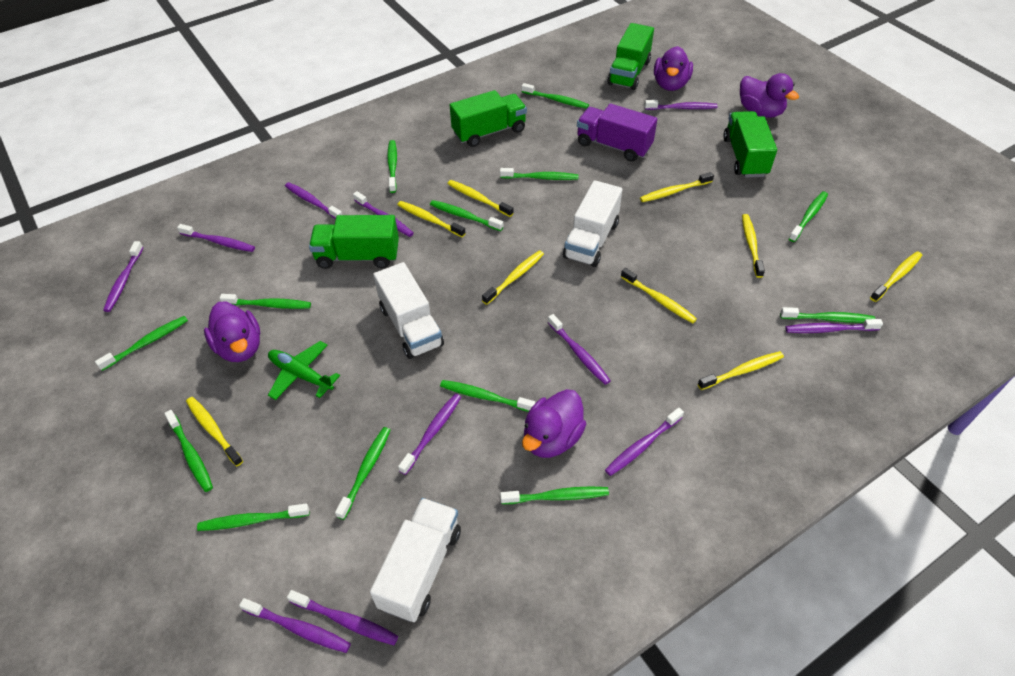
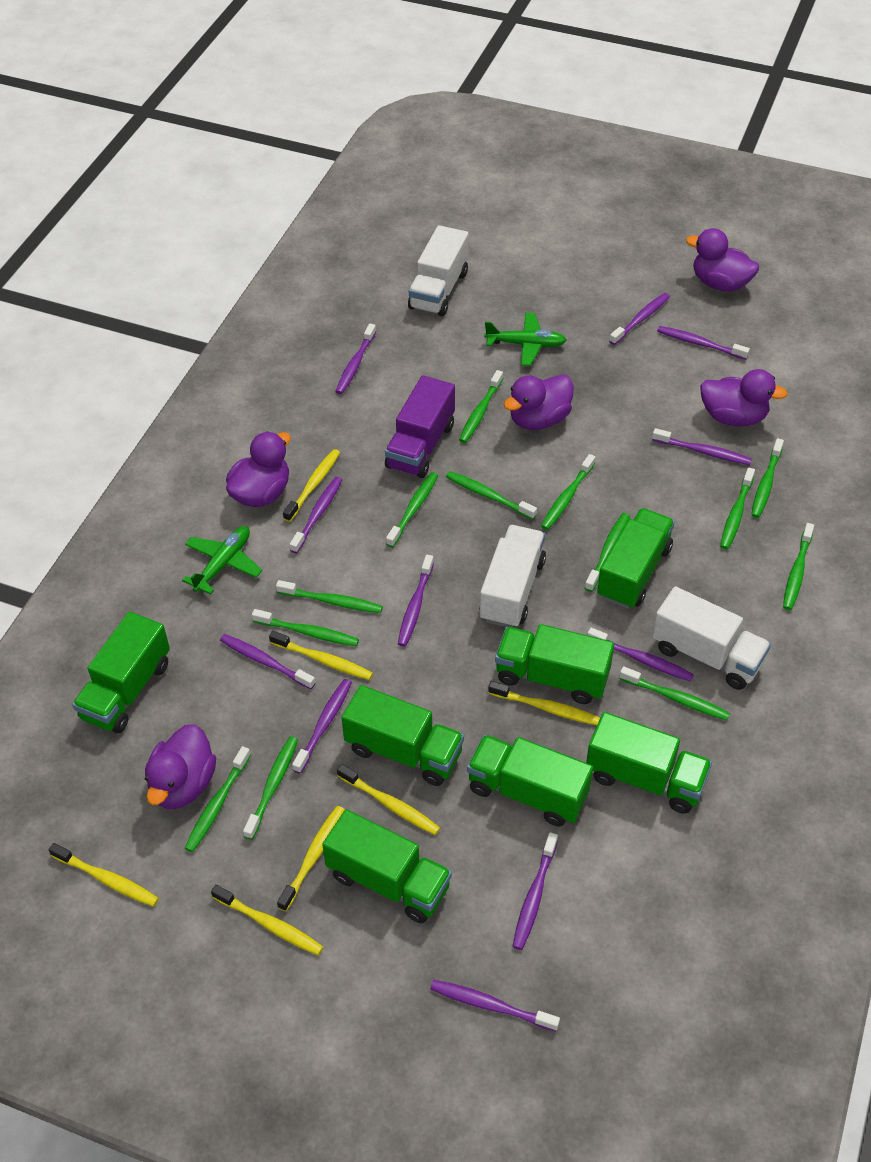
green plane: 1 -> 2
green truck: 4 -> 7
purple duck: 4 -> 5
yellow toothbrush: 9 -> 7

